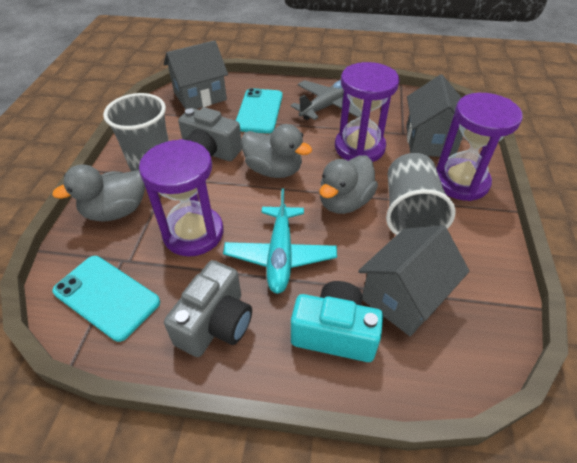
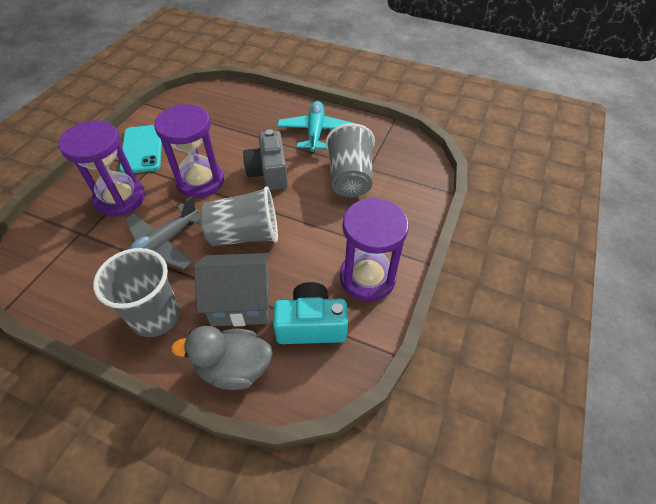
grey camera: 2 -> 1
grey cup: 2 -> 3
grey duck: 3 -> 1
grey house: 3 -> 1
turquoise phone: 2 -> 1

